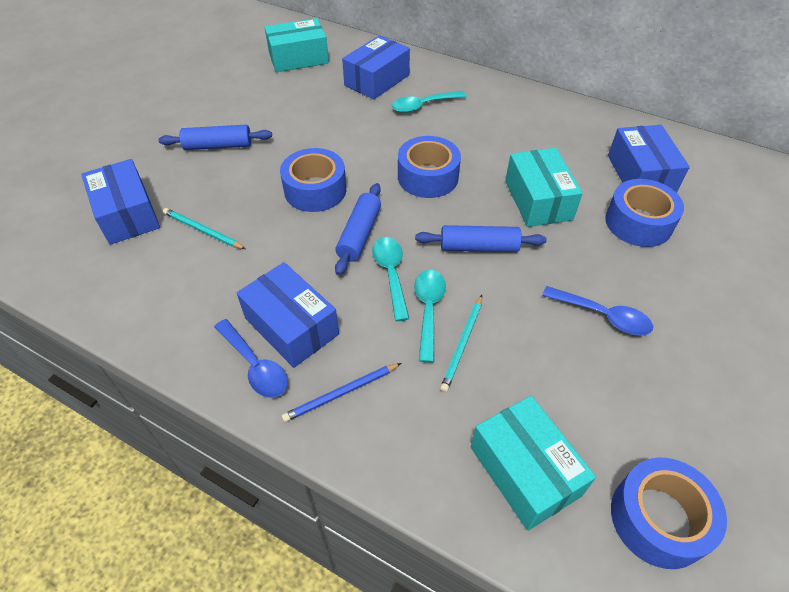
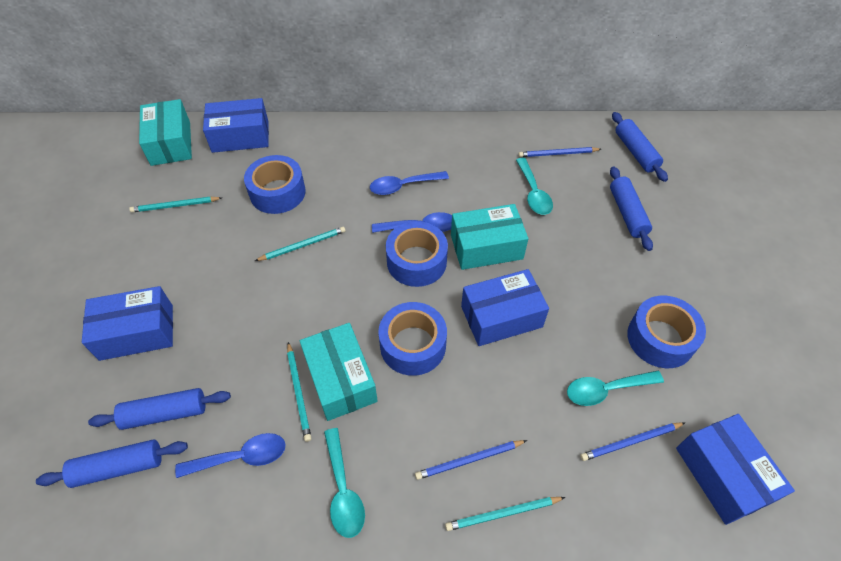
blue pencil: 1 -> 3
blue rolling pin: 3 -> 4
blue spoon: 2 -> 3
turquoise pencil: 2 -> 4

